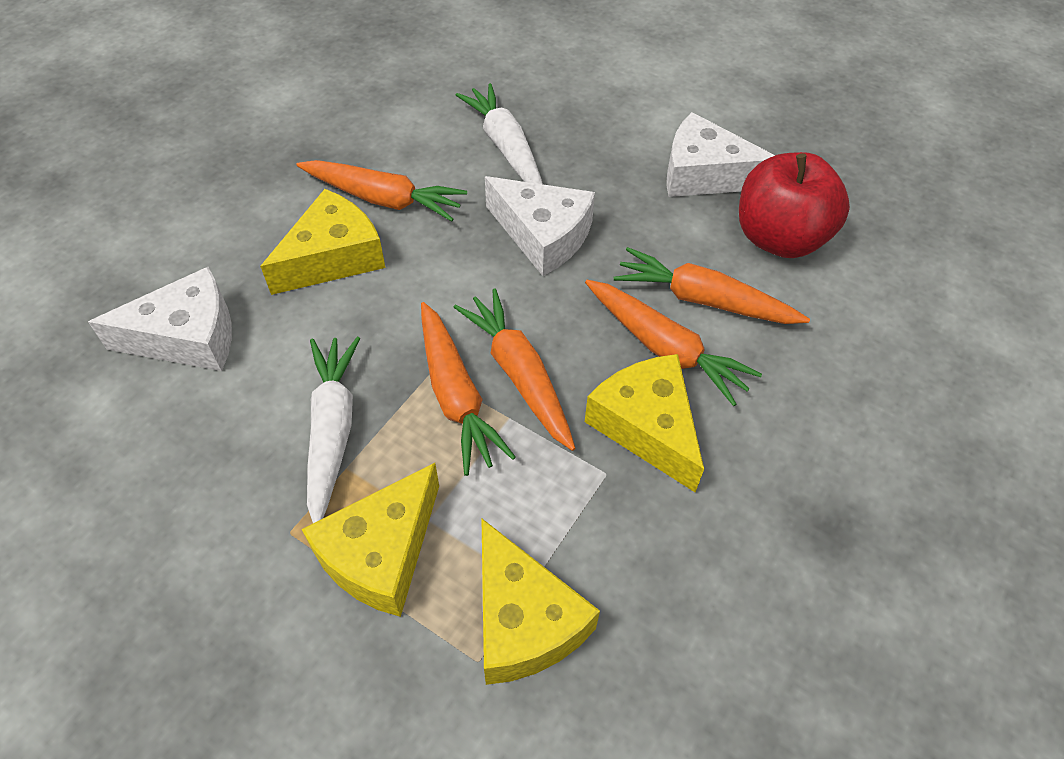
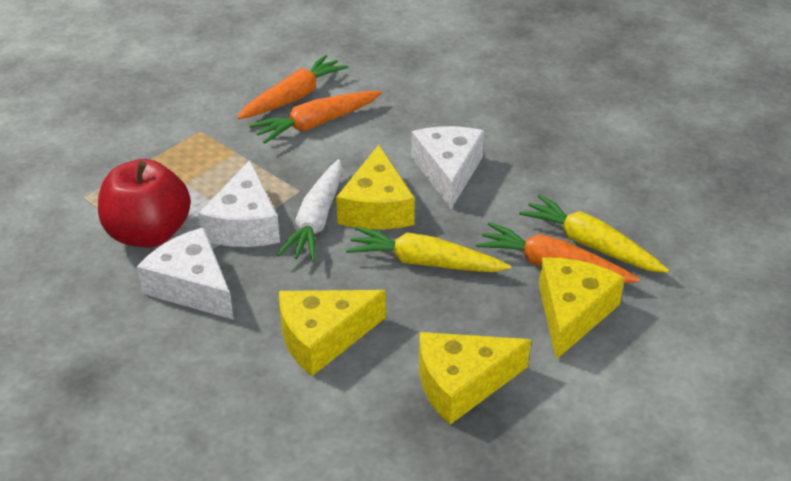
orange carrot: 5 -> 3
white carrot: 2 -> 1
yellow carrot: 0 -> 2

